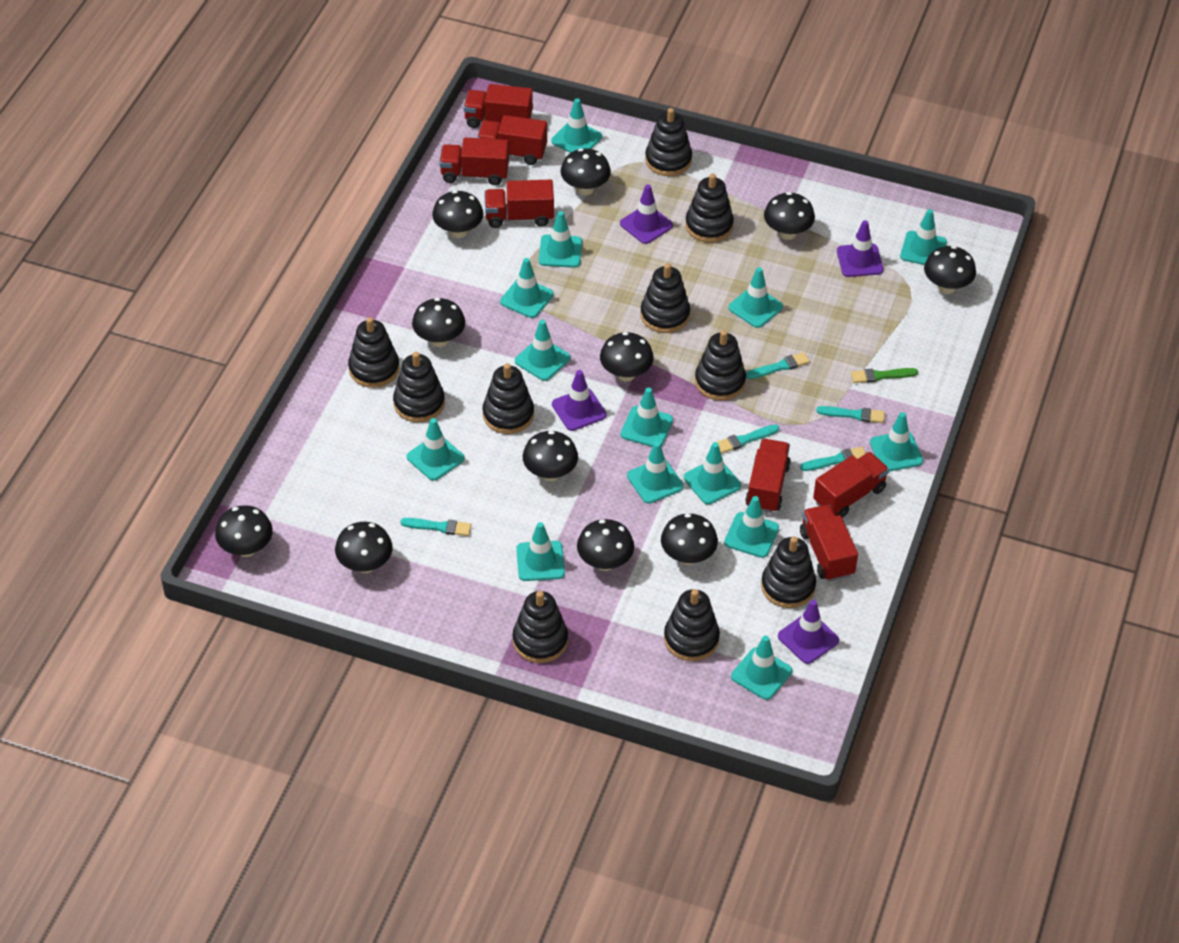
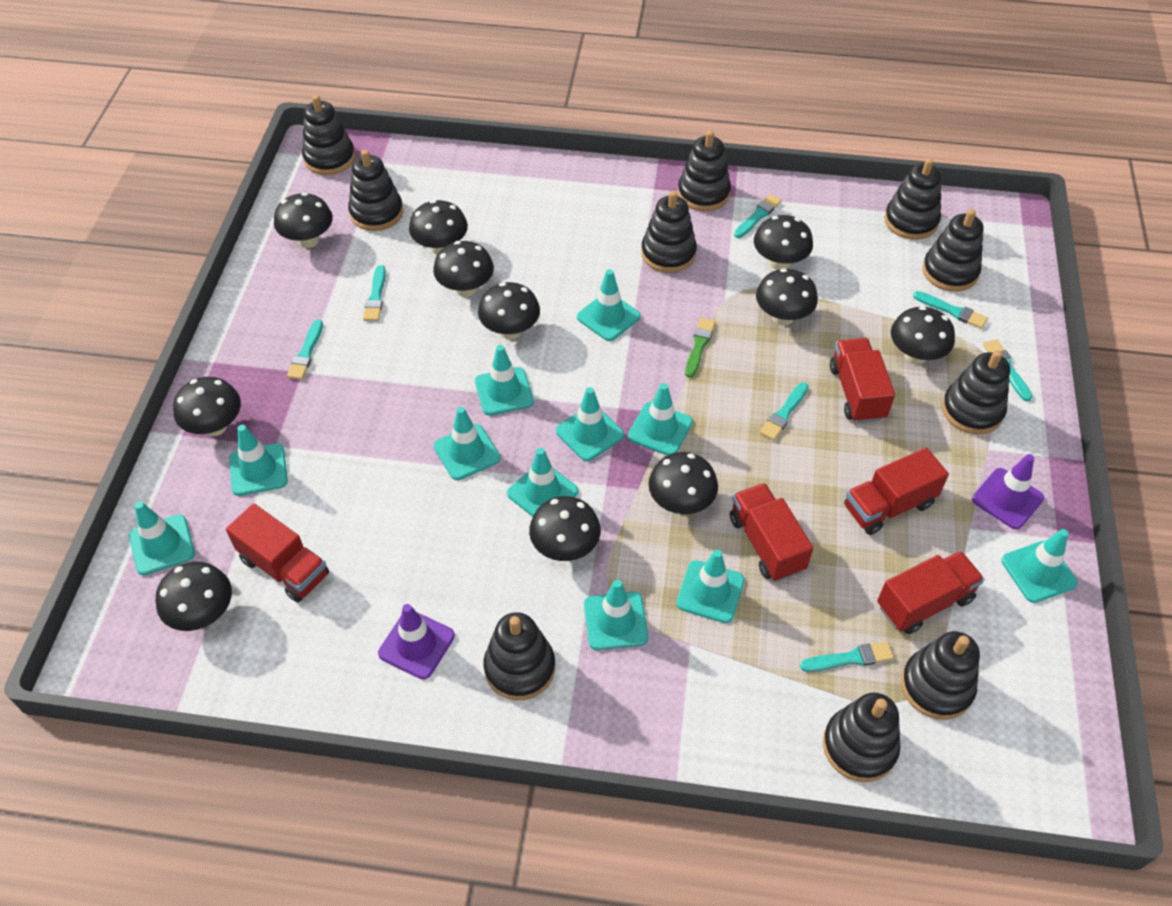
purple traffic cone: 4 -> 2
red truck: 7 -> 5
turquoise brush: 5 -> 7
turquoise traffic cone: 14 -> 11

